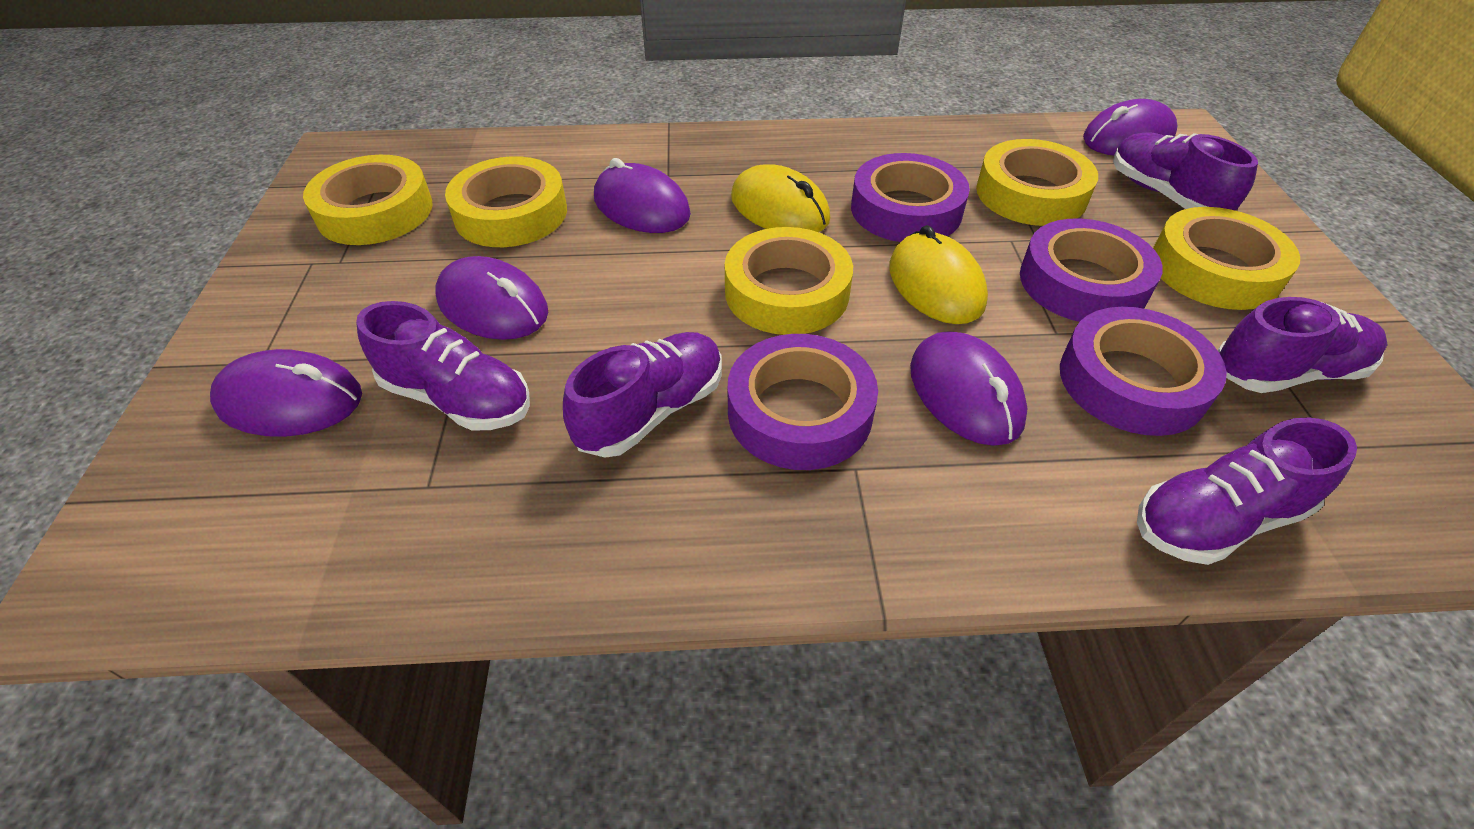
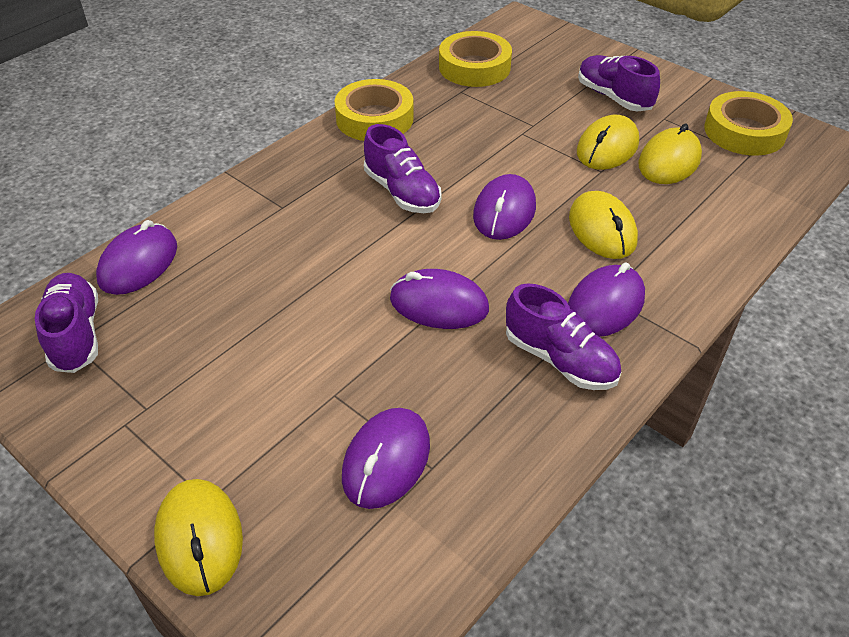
purple shoe: 5 -> 4
purple tape: 4 -> 0
yellow mouse: 2 -> 4
yellow tape: 5 -> 3

